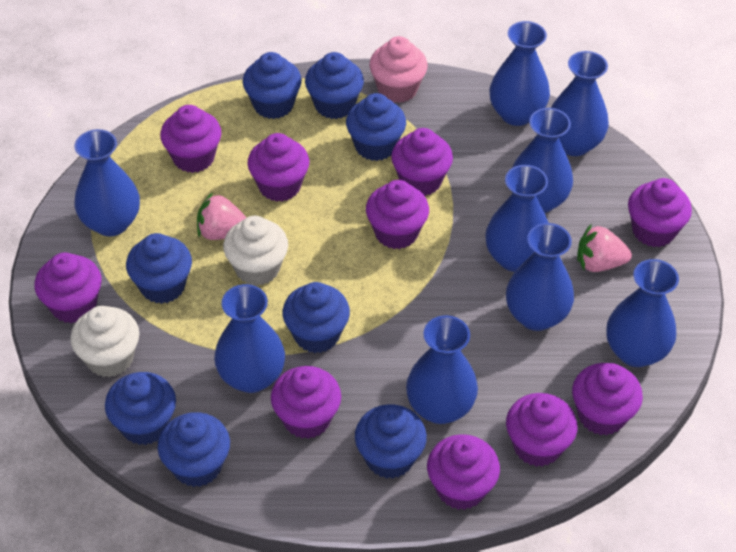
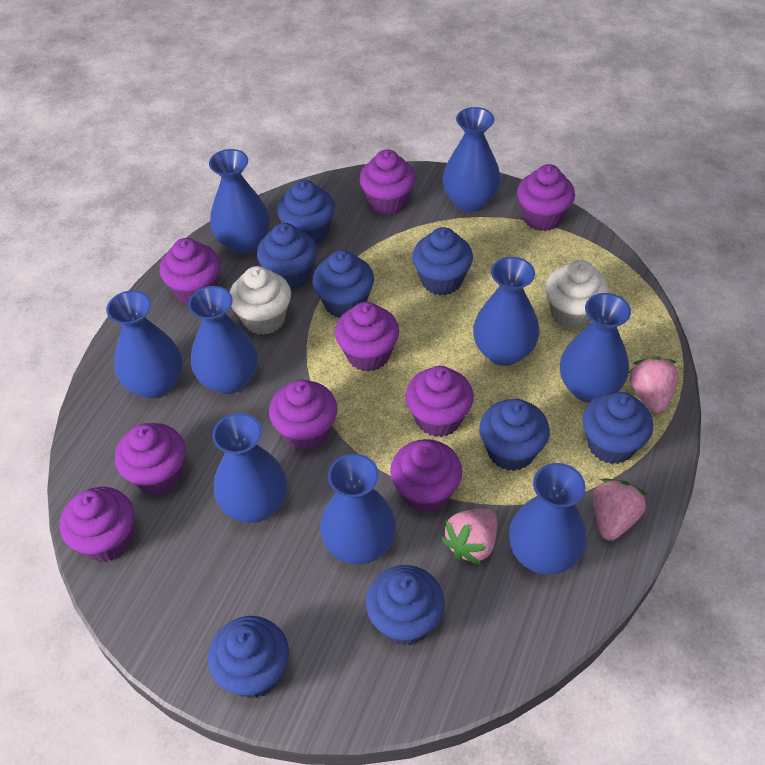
pink cupcake: 1 -> 0
pink strawberry: 2 -> 3
purple cupcake: 10 -> 9

